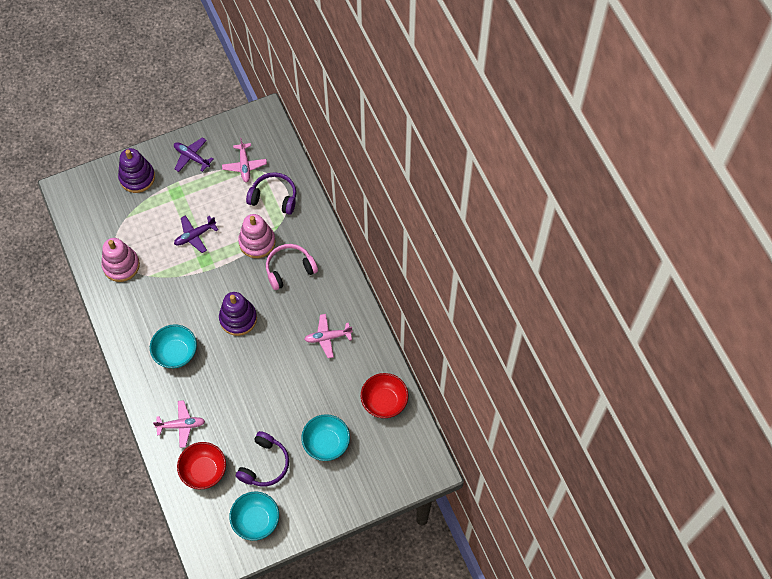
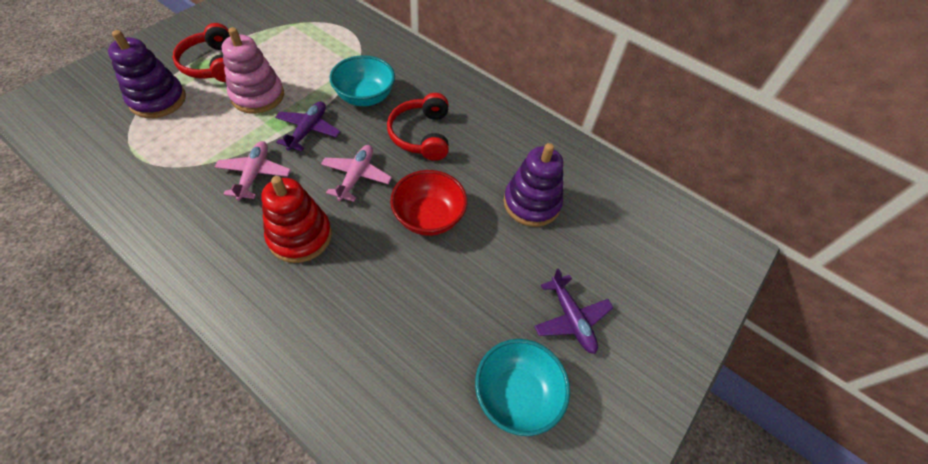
pink headphones: 1 -> 0
pink plane: 3 -> 2
pink stacking toy: 2 -> 1
purple headphones: 2 -> 0
red bowl: 2 -> 1
red headphones: 0 -> 2
red stacking toy: 0 -> 1
turquoise bowl: 3 -> 2

